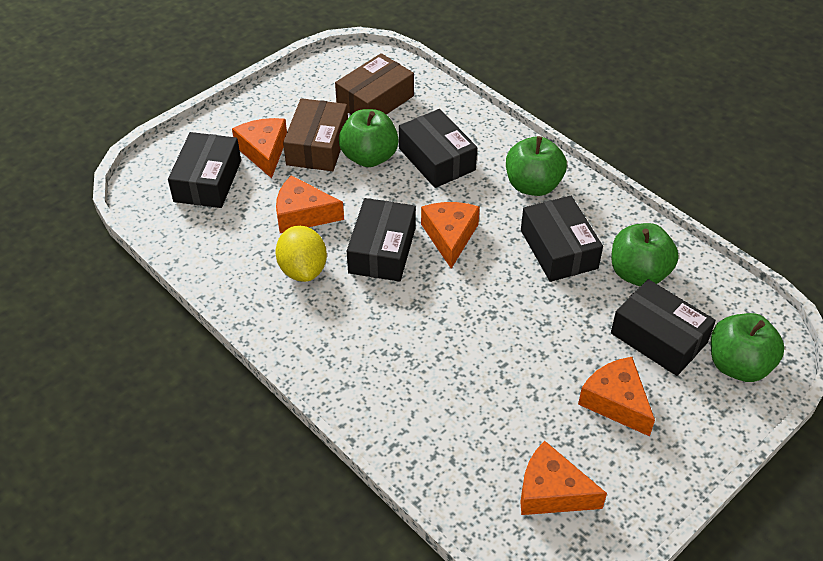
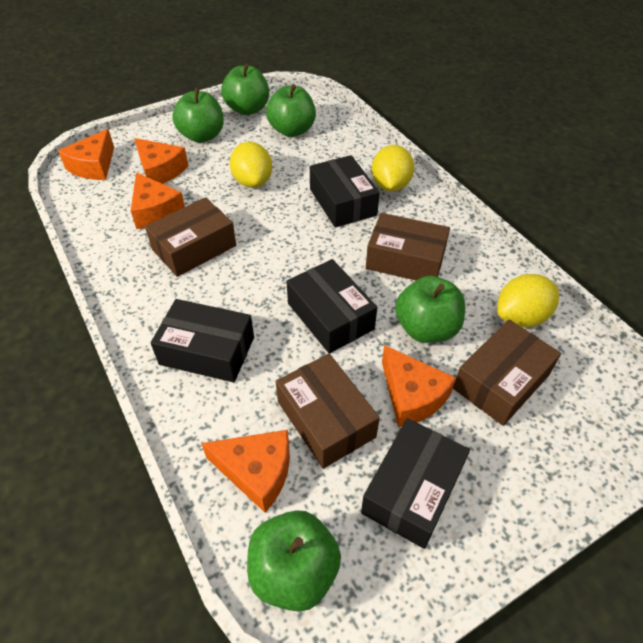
black box: 5 -> 4
brown box: 2 -> 4
green apple: 4 -> 5
yellow lemon: 1 -> 3

